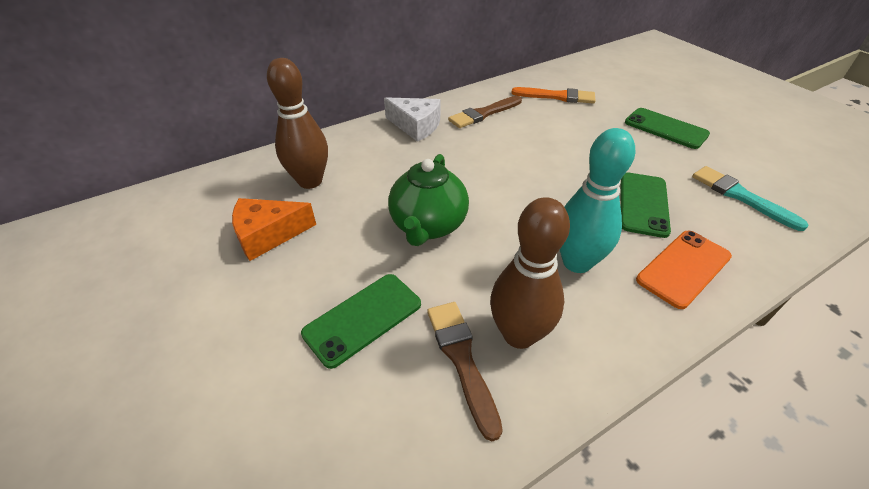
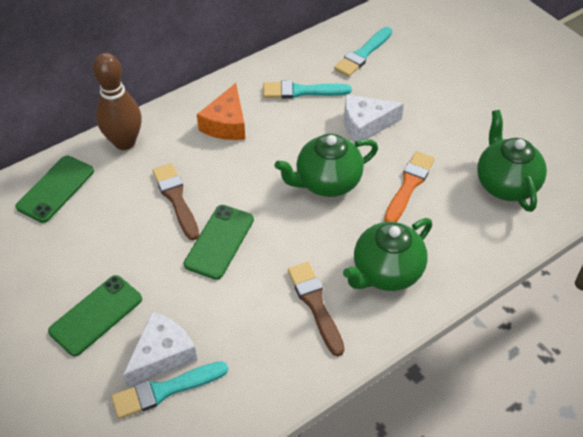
brown bowling pin: 2 -> 1
green teapot: 1 -> 3
orange phone: 1 -> 0
turquoise bowling pin: 1 -> 0
turquoise brush: 1 -> 3
white cheese: 1 -> 2

